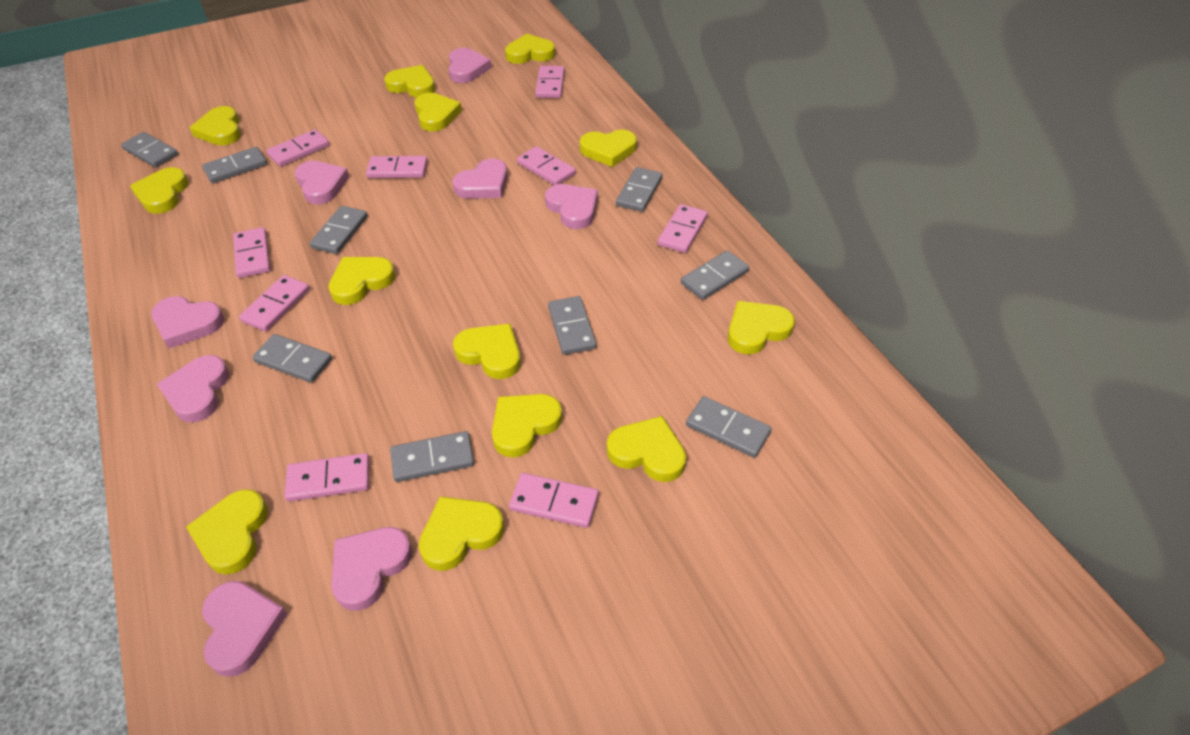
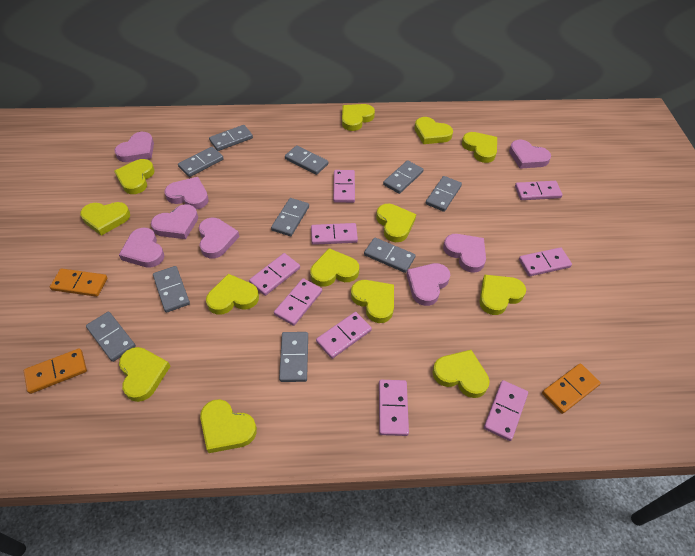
grey domino: 9 -> 10
orange domino: 0 -> 3

